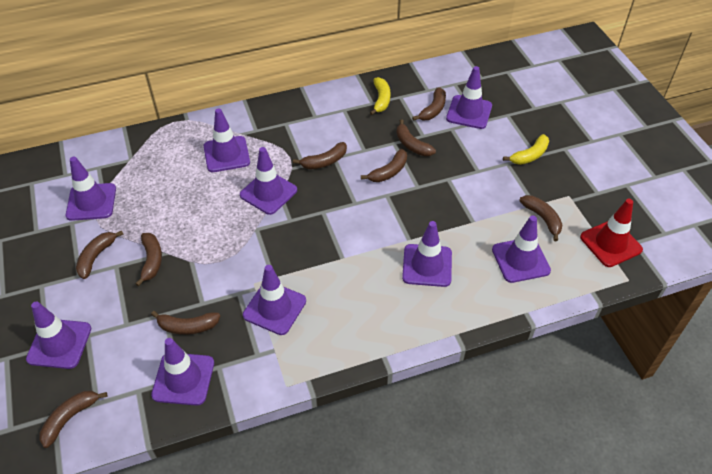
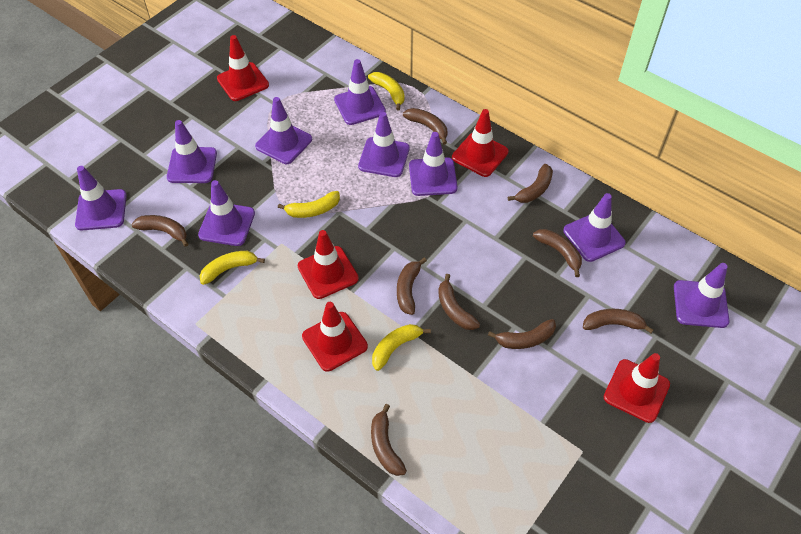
red traffic cone: 1 -> 5
yellow banana: 2 -> 4

